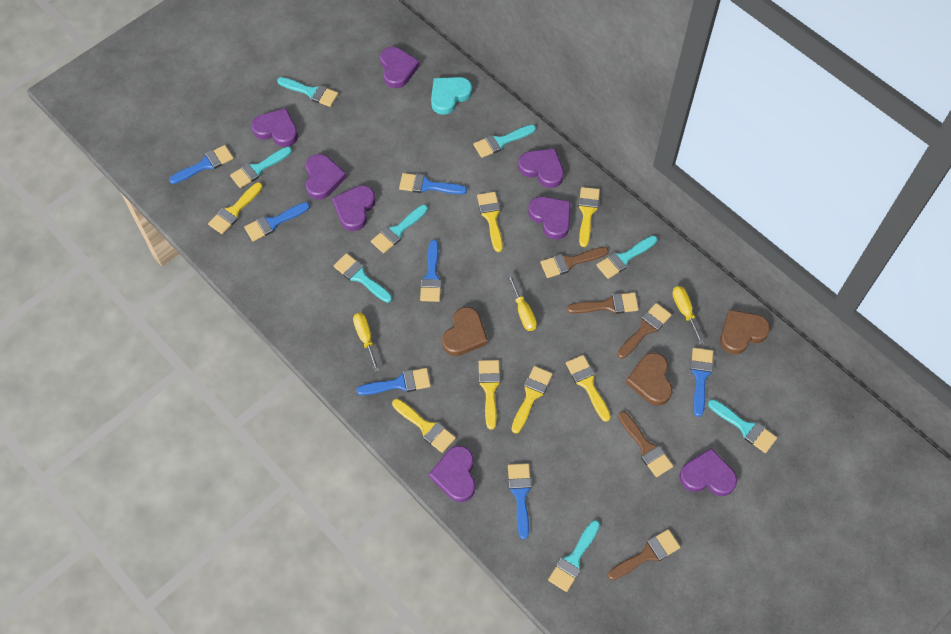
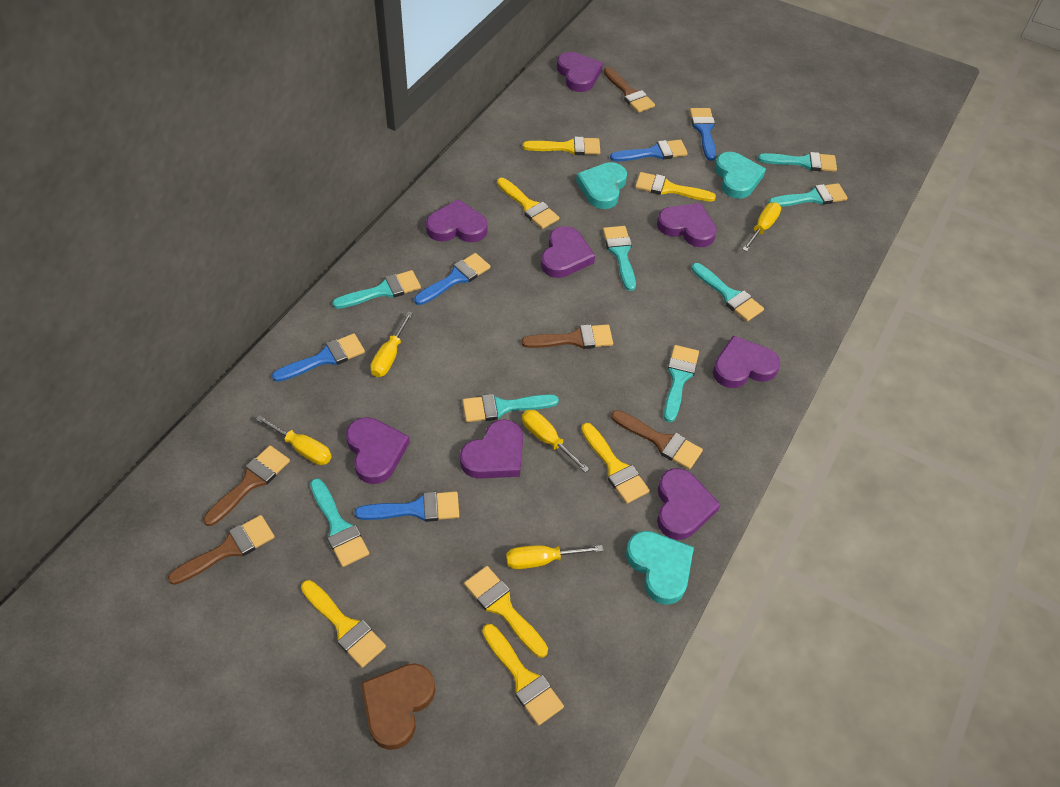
blue brush: 7 -> 5
brown heart: 3 -> 1
turquoise heart: 1 -> 3
yellow screwdriver: 3 -> 5

